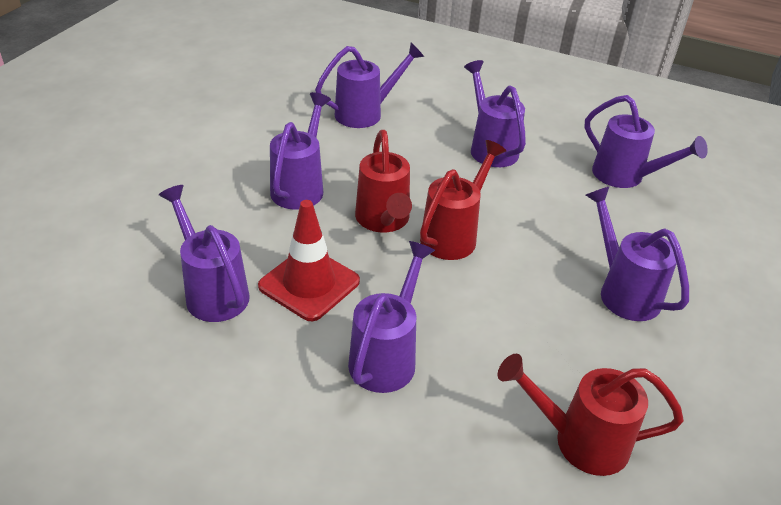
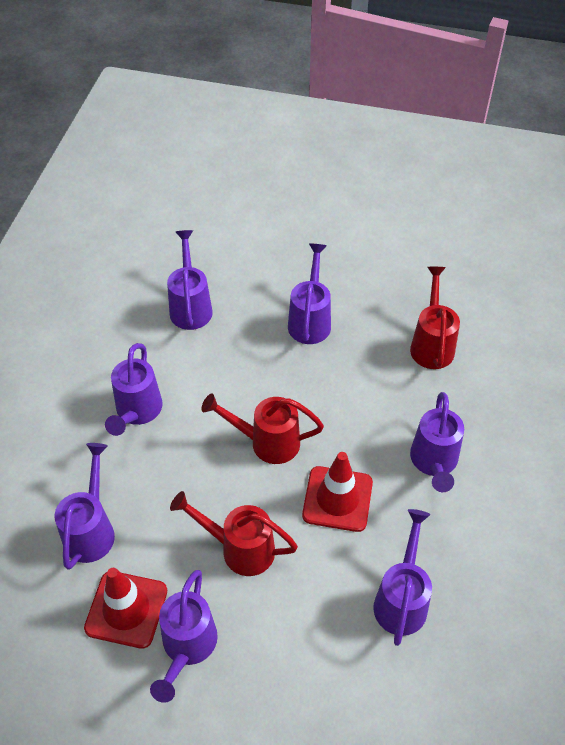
red traffic cone: 1 -> 2

